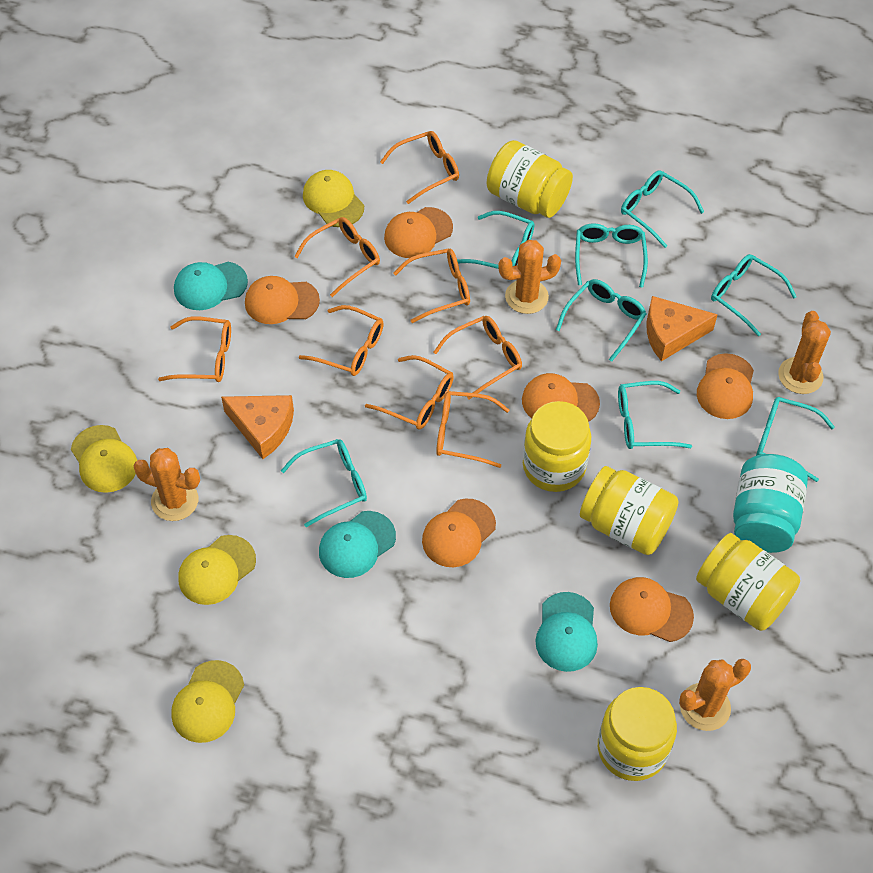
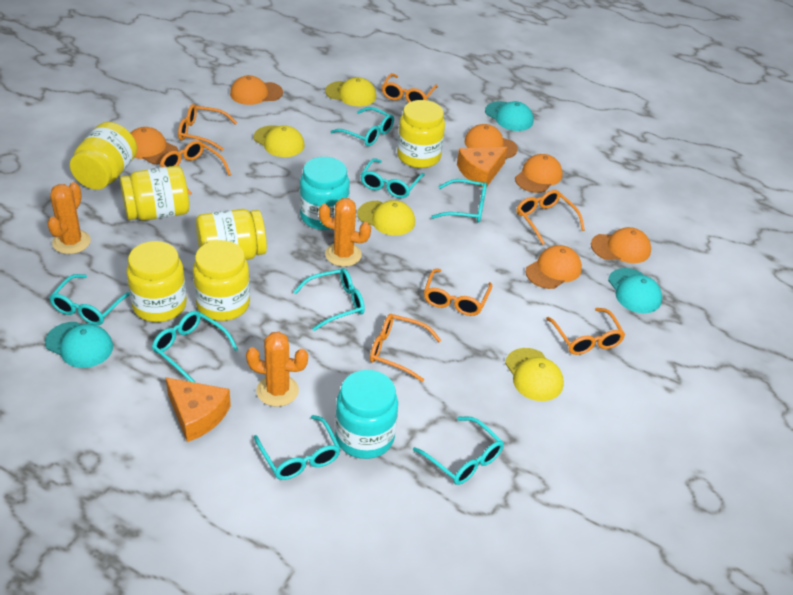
orange cactus: 4 -> 3
orange glasses: 8 -> 7
turquoise jar: 1 -> 2
yellow jar: 5 -> 6

